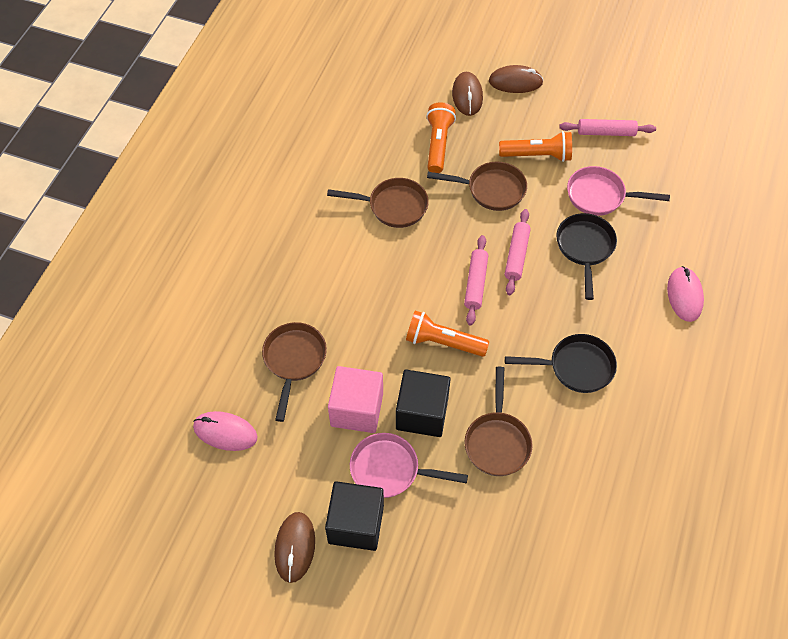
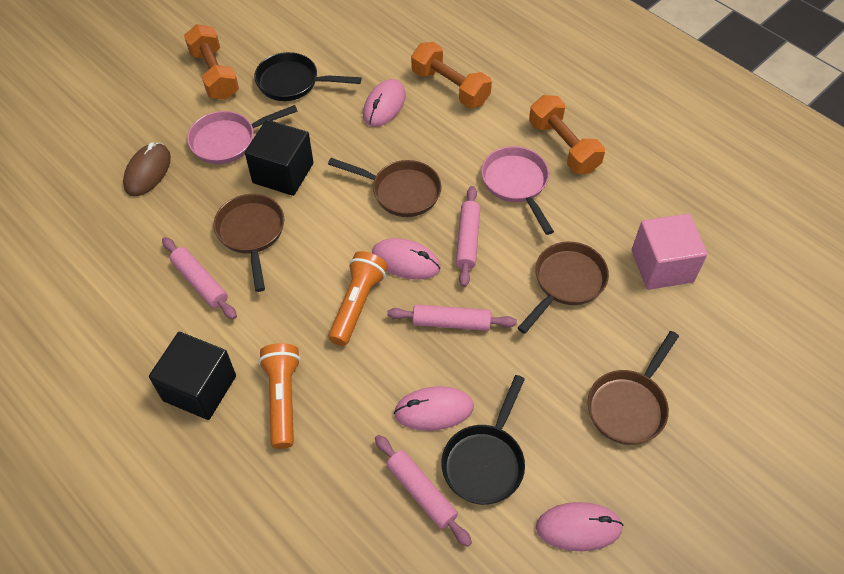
brown mouse: 3 -> 1
orange dumbbell: 0 -> 3
orange flashlight: 3 -> 2
pink mouse: 2 -> 4
pink rolling pin: 3 -> 4

